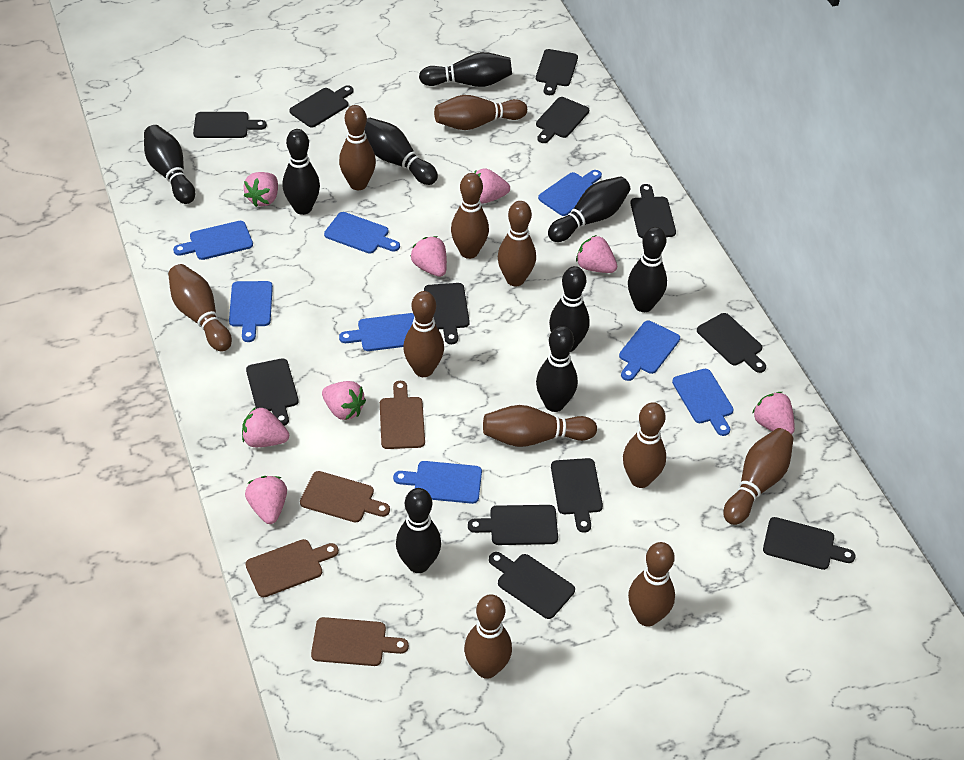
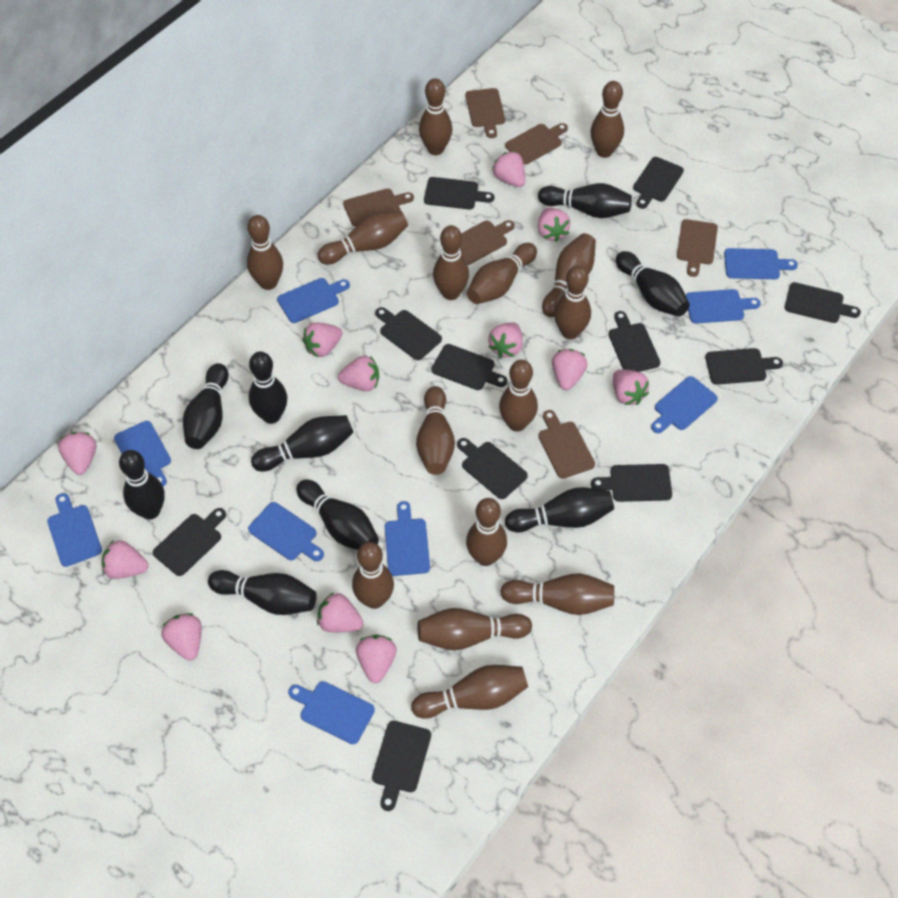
black cutting board: 12 -> 11
blue cutting board: 8 -> 9
brown bowling pin: 11 -> 15
brown cutting board: 4 -> 6
pink strawberry: 8 -> 12

